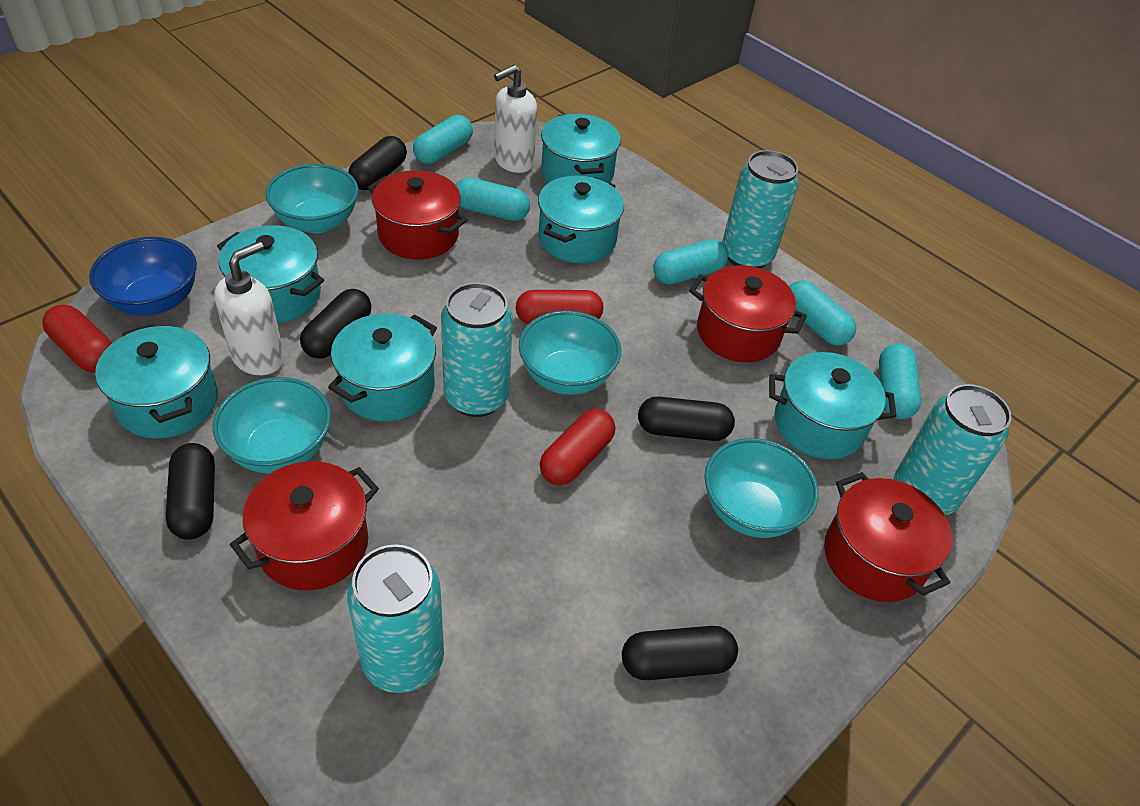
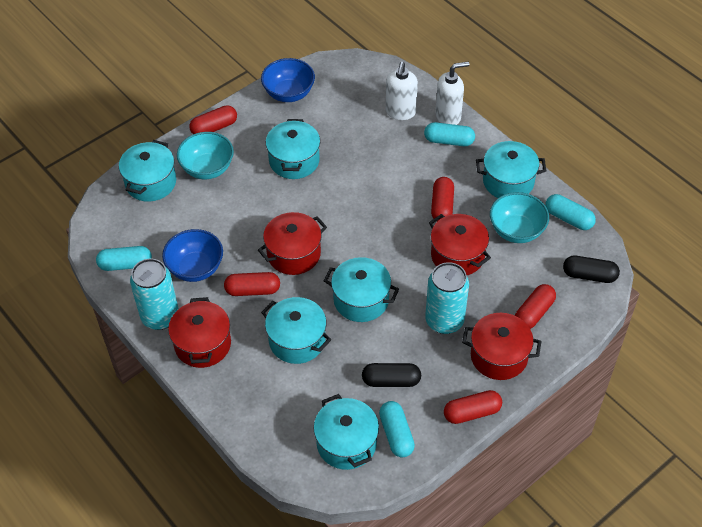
black capsule: 5 -> 2
blue bowl: 1 -> 2
red capsule: 3 -> 5
turquoise bowl: 4 -> 2
turquoise can: 4 -> 2
turquoise capsule: 5 -> 4

